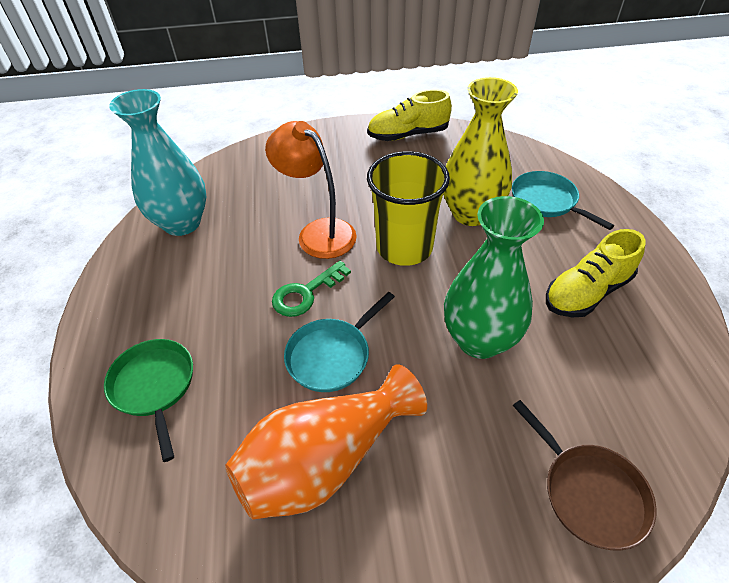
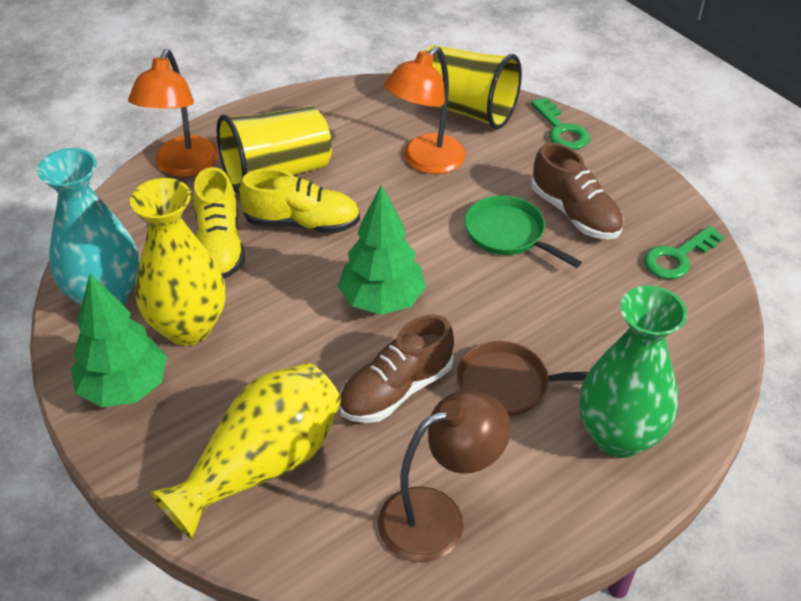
brown lamp: 0 -> 1
brown shoe: 0 -> 2
green key: 1 -> 2
green tree: 0 -> 2
orange lamp: 1 -> 2
orange vase: 1 -> 0
turquoise pan: 2 -> 0
yellow cup: 1 -> 2
yellow vase: 1 -> 2

